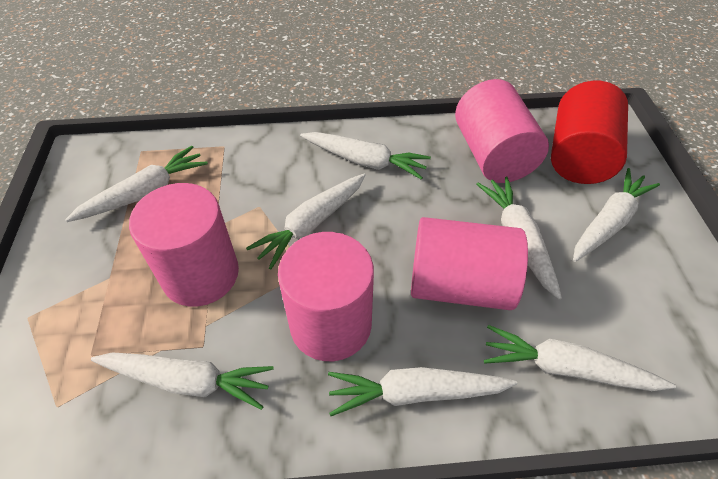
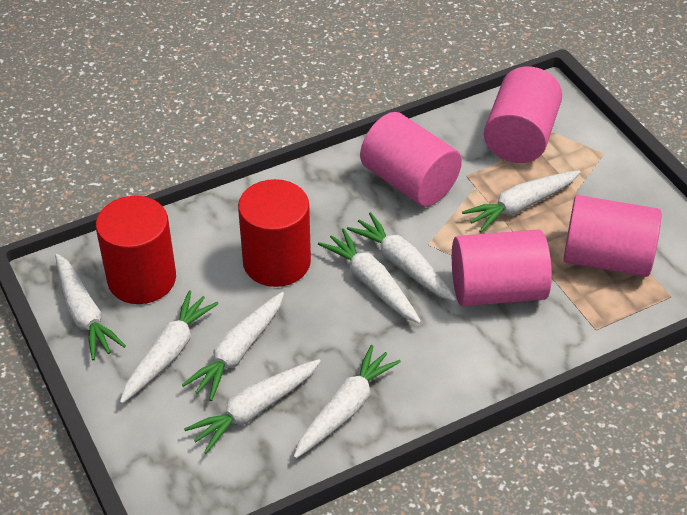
red cylinder: 1 -> 2

